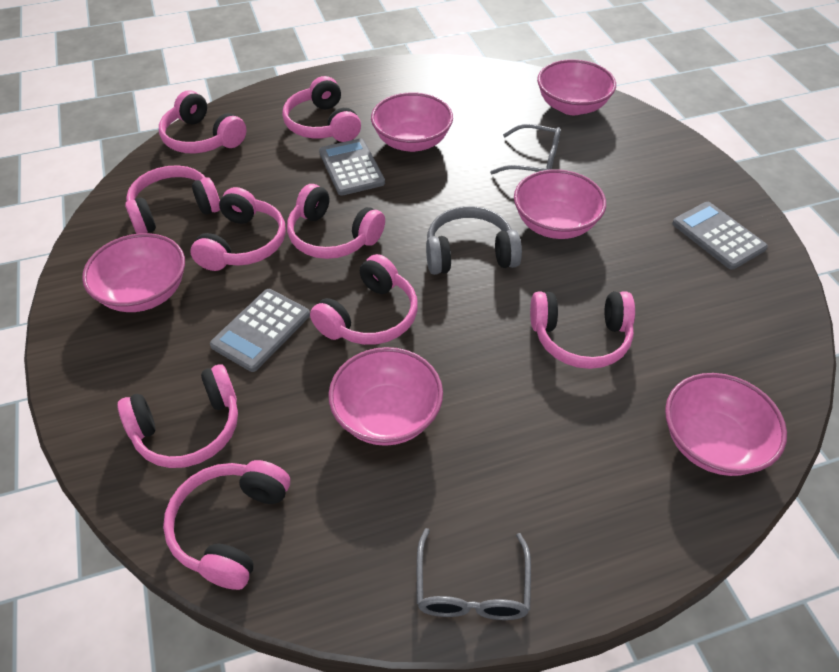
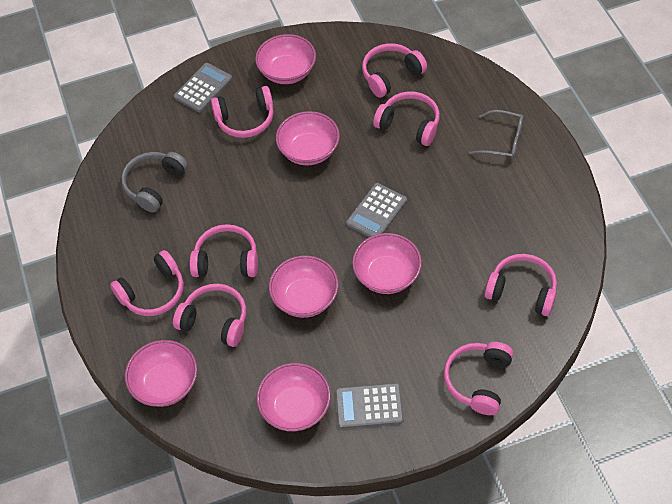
grey glasses: 2 -> 1
pink headphones: 9 -> 8

